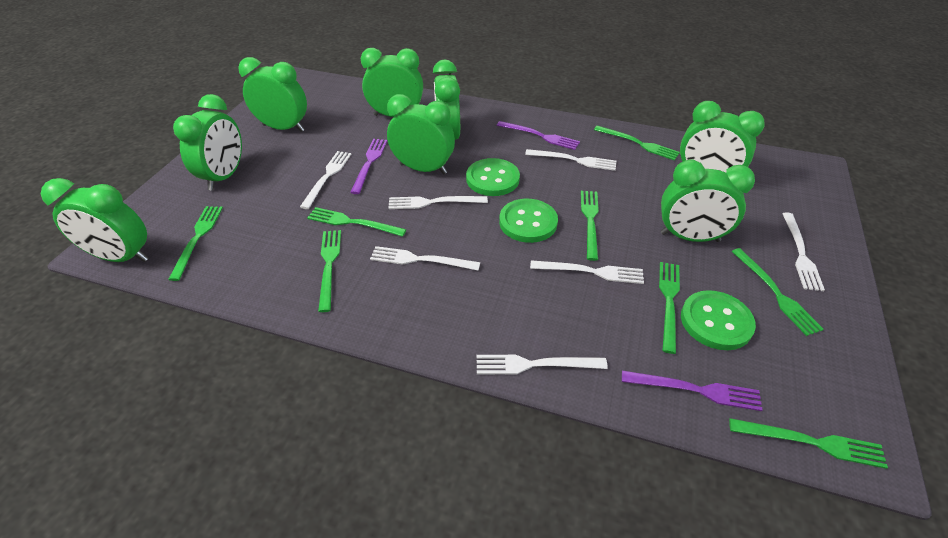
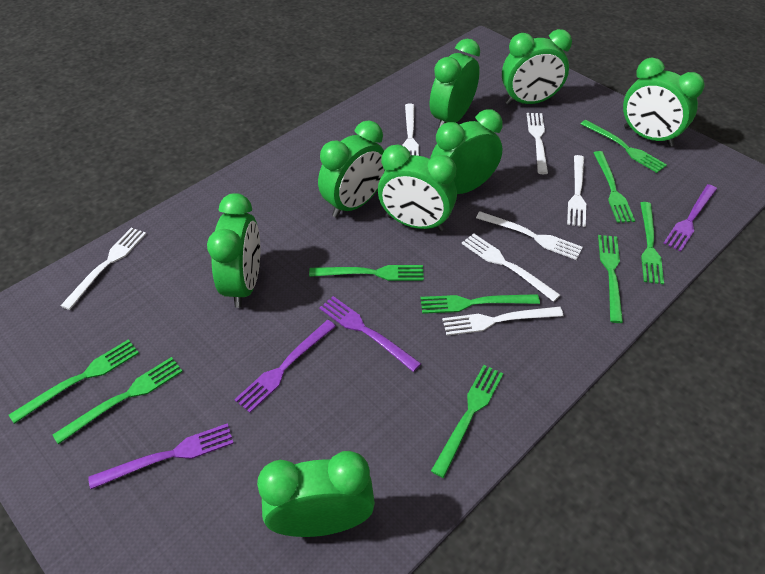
green button: 3 -> 0
green fork: 8 -> 9
purple fork: 3 -> 4

